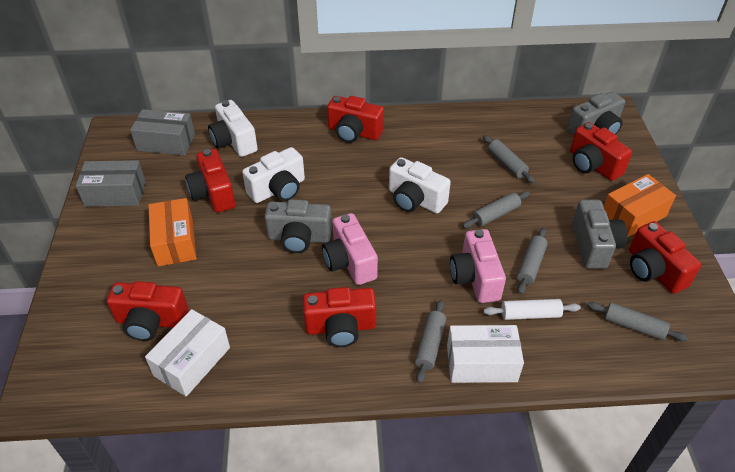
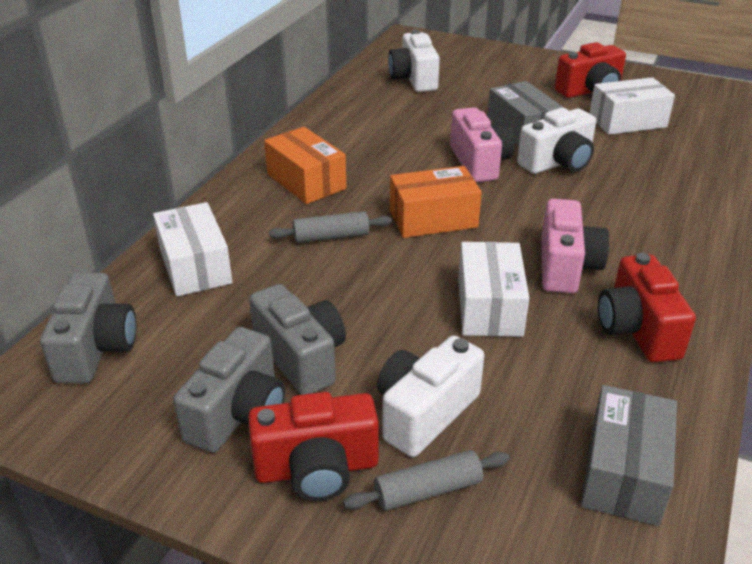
grey rolling pin: 5 -> 2
red camera: 6 -> 3
white box: 2 -> 3
white rolling pin: 1 -> 0

